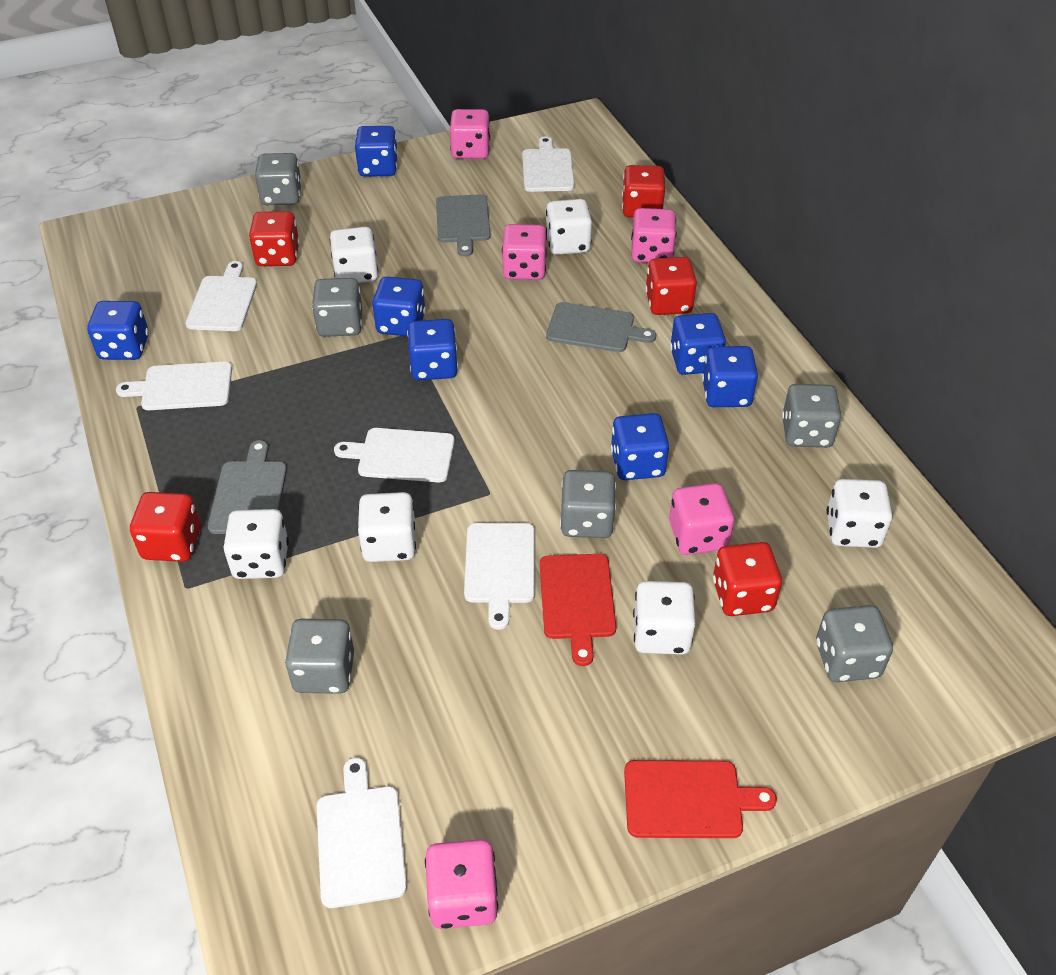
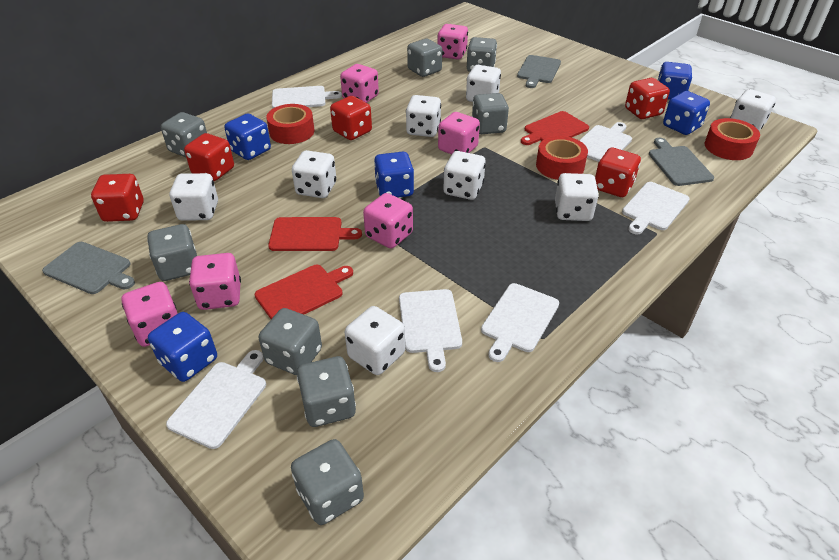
blue dice: 7 -> 5
grey dice: 6 -> 8
pink dice: 5 -> 6
red cutting board: 2 -> 3
red tape: 0 -> 3
white dice: 6 -> 8

